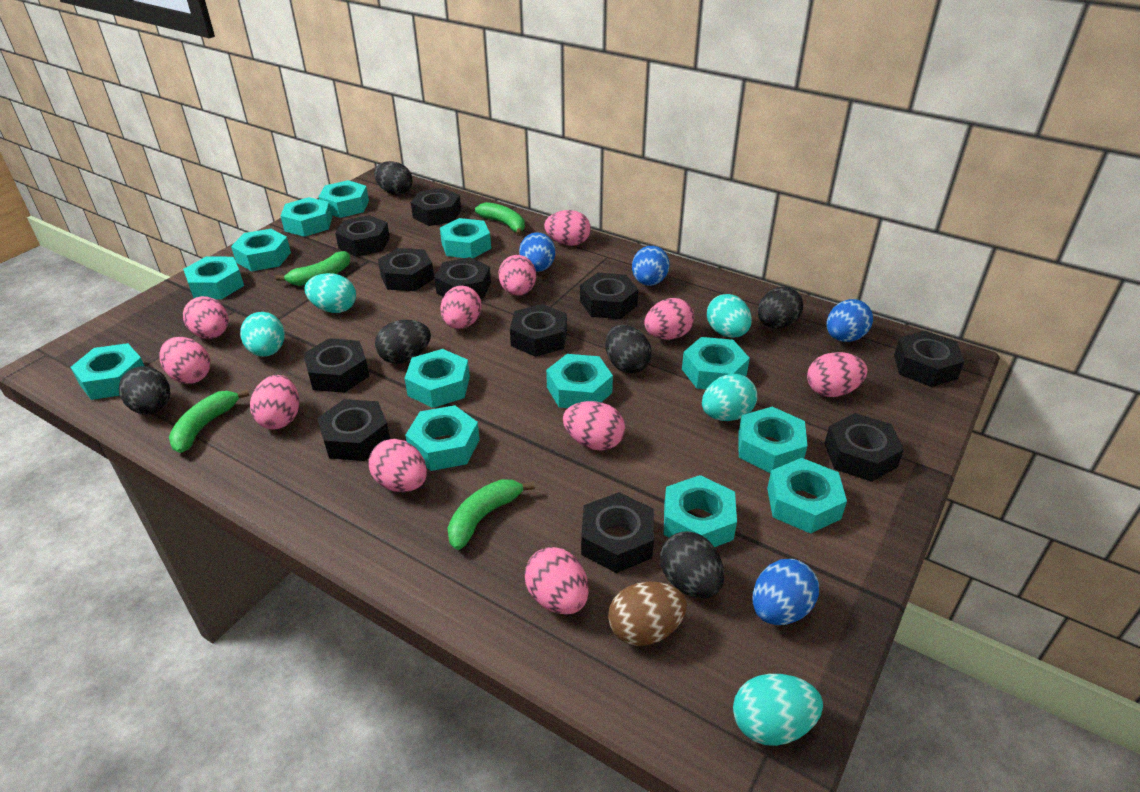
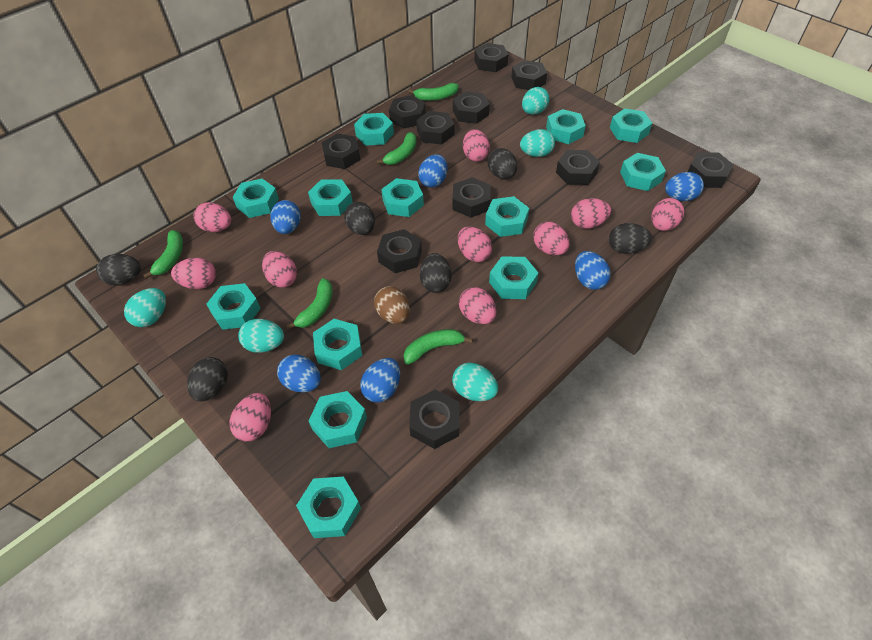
blue egg: 4 -> 6
green banana: 4 -> 5
pink egg: 11 -> 10

